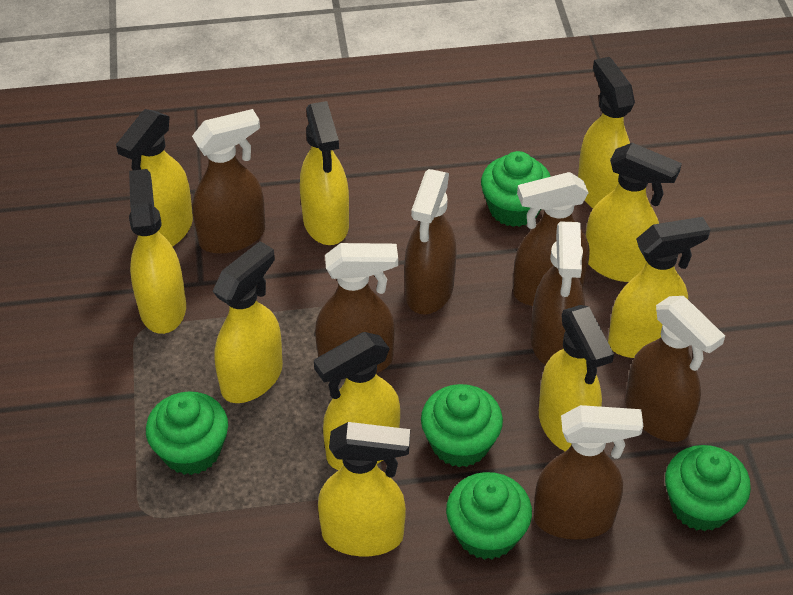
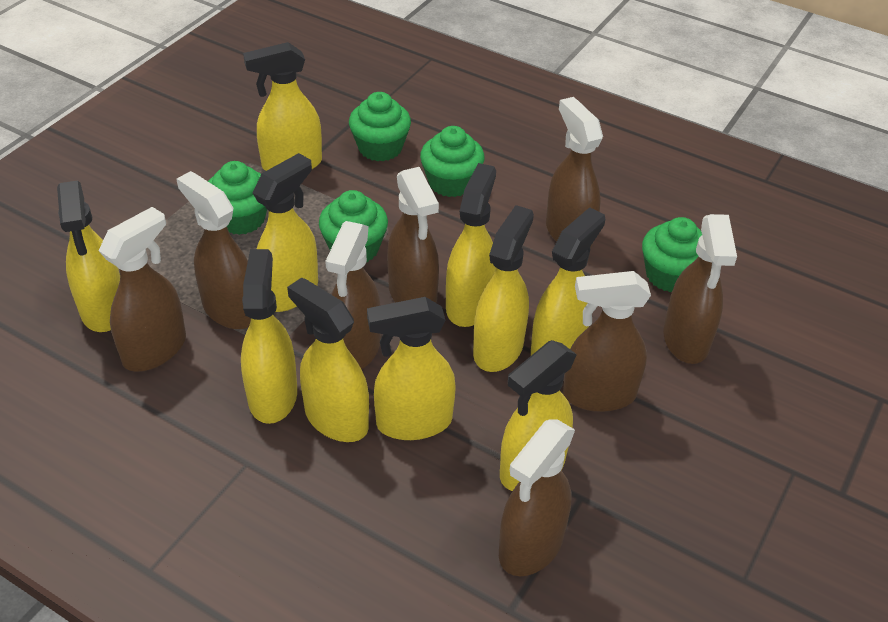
brown spray bottle: 7 -> 8

